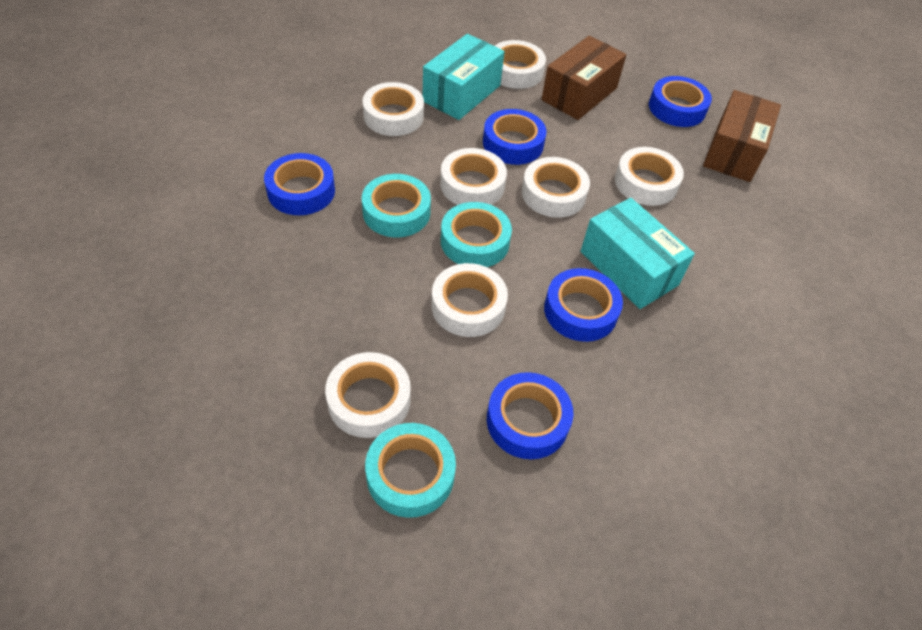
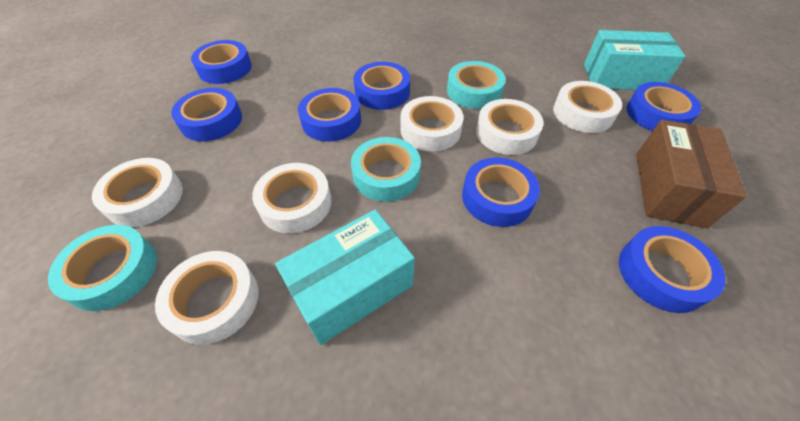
blue tape: 5 -> 7
brown box: 2 -> 1
white tape: 7 -> 6

